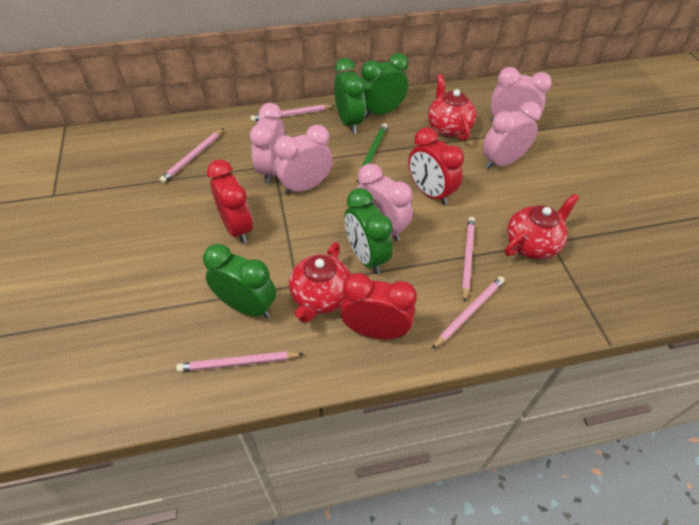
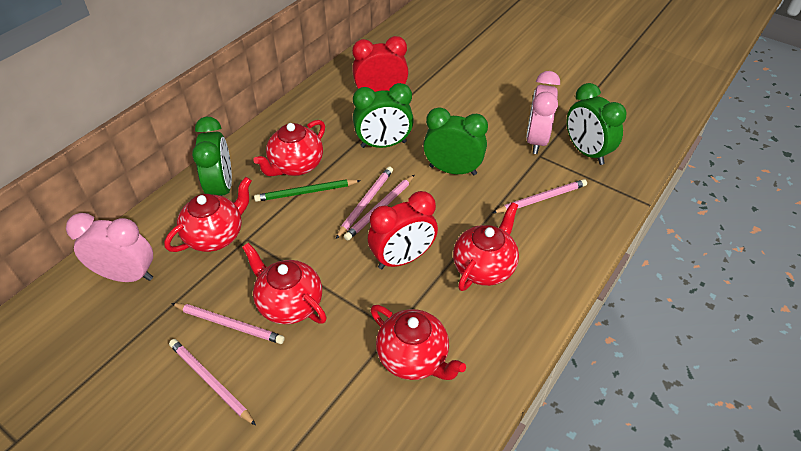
pink clock: 5 -> 2
red clock: 3 -> 2
red teapot: 3 -> 5

